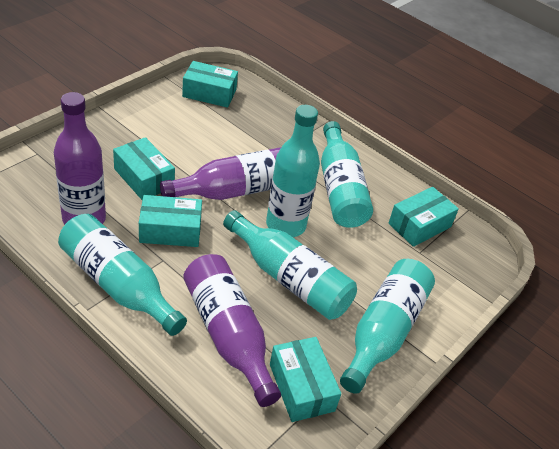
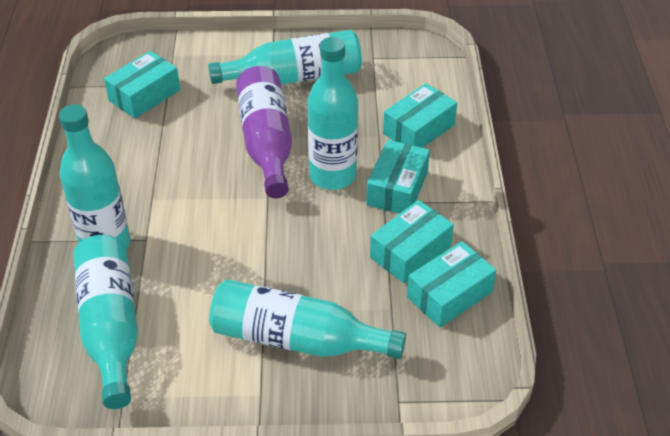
purple bottle: 3 -> 1

